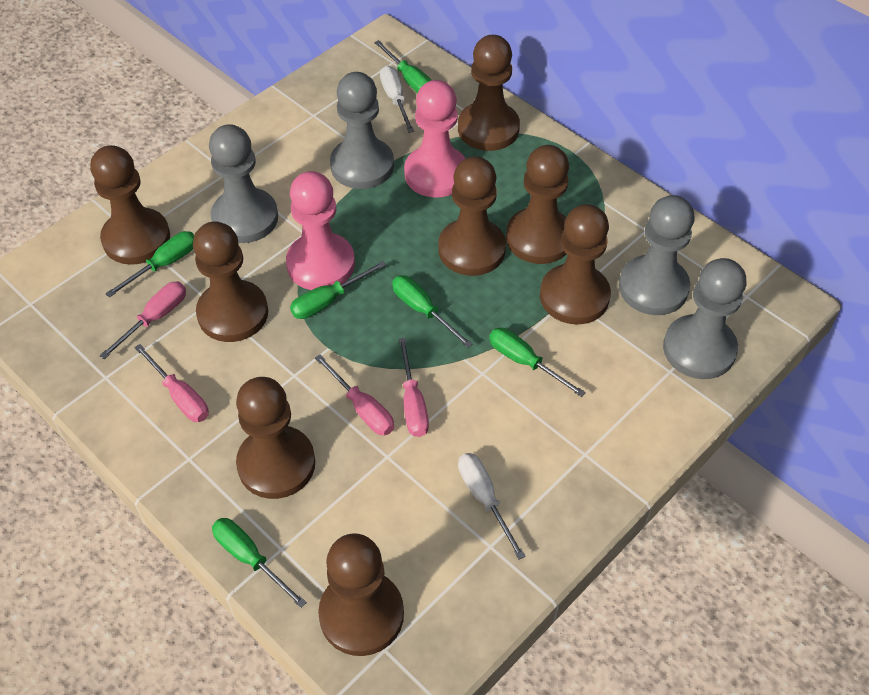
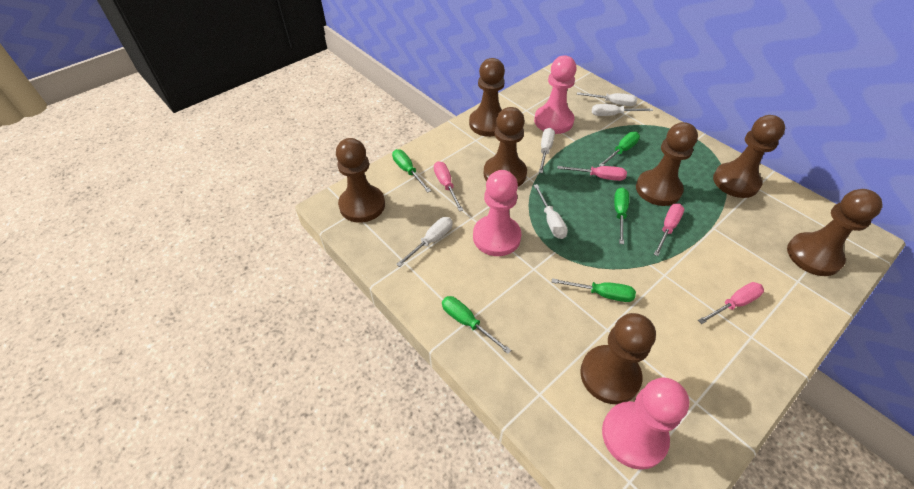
brown pawn: 8 -> 7
green screwdriver: 6 -> 5
grey pawn: 4 -> 0
pink pawn: 2 -> 3
white screwdriver: 2 -> 5

